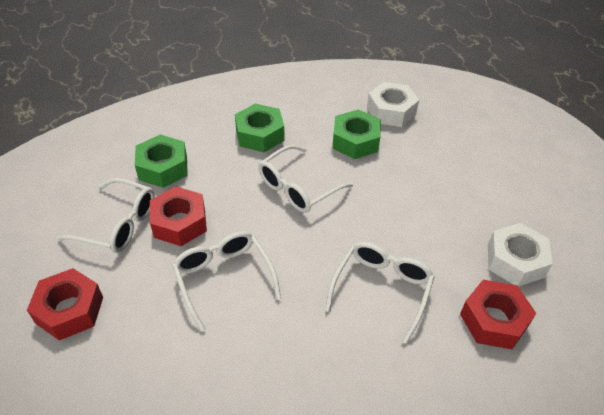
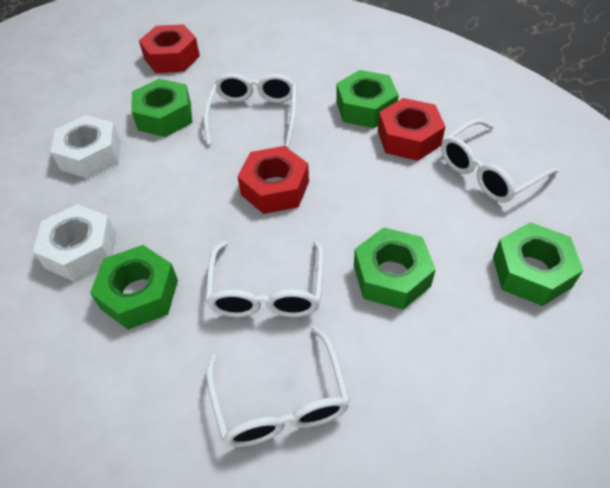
green nut: 3 -> 5

